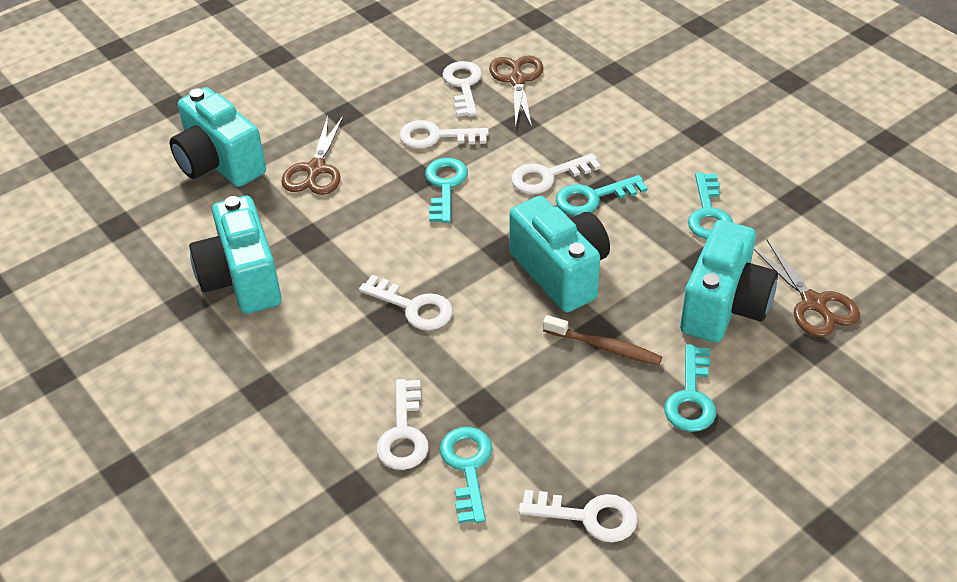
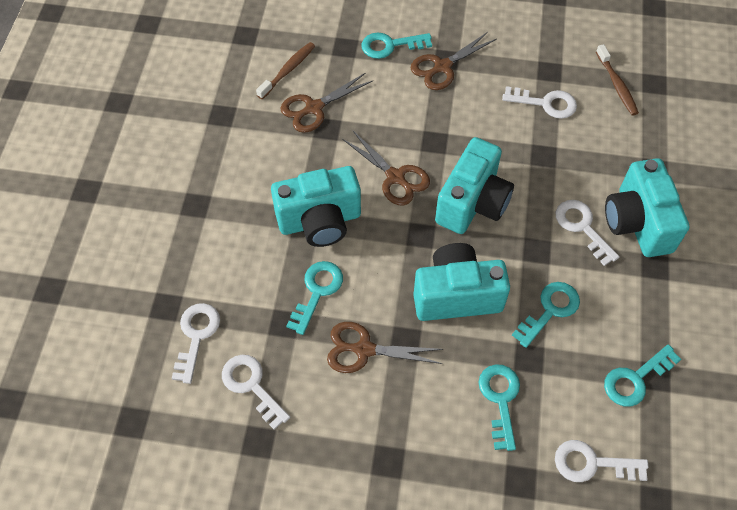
brown scissors: 3 -> 4
brown toothbrush: 1 -> 2
white key: 6 -> 5

